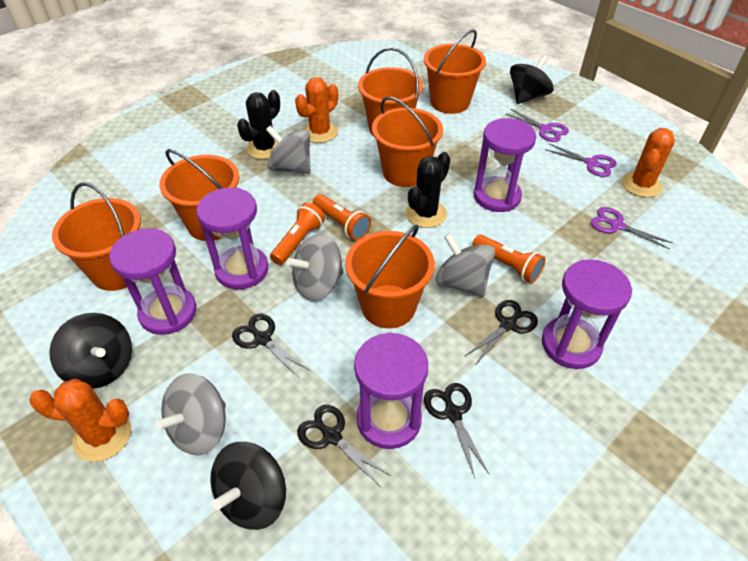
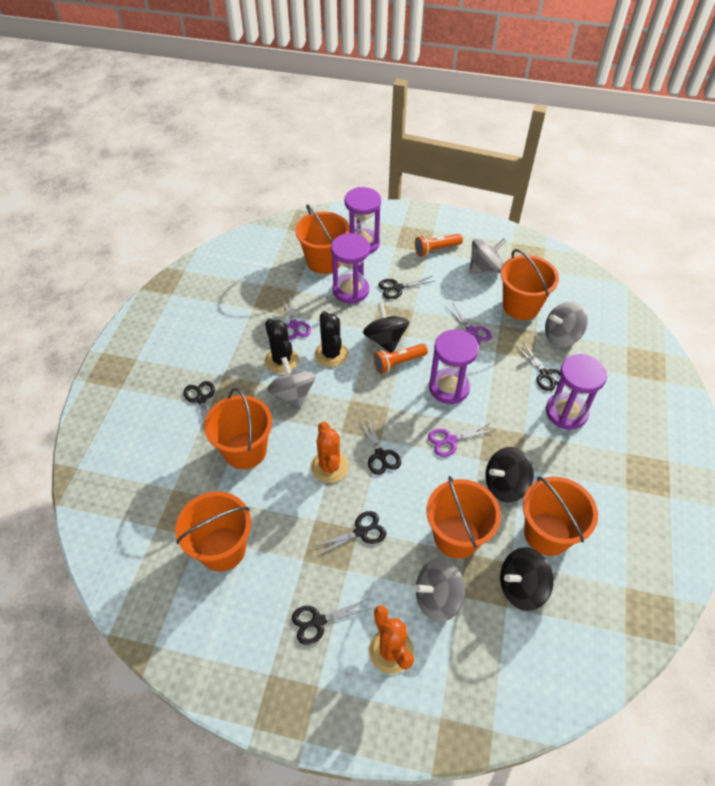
black scissors: 4 -> 6
orange cactus: 3 -> 2
orange flashlight: 3 -> 2
purple hourglass: 5 -> 4

